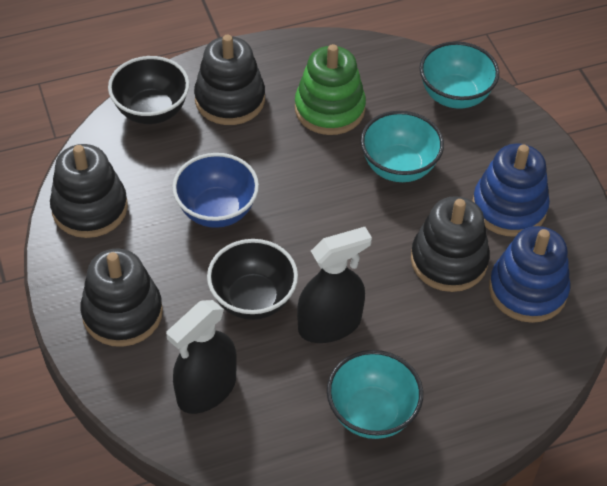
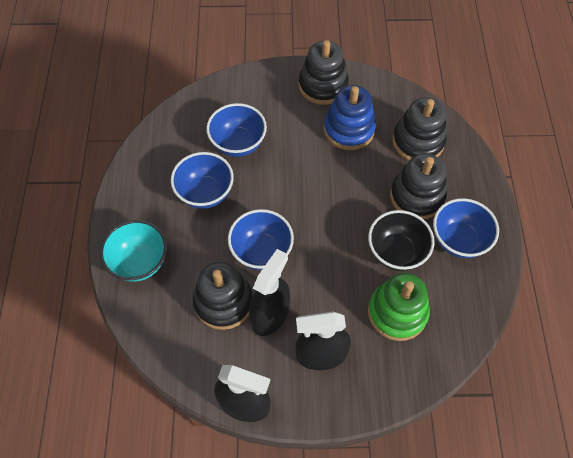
black bowl: 2 -> 1
black spray bottle: 2 -> 3
blue bowl: 1 -> 4
blue stacking toy: 2 -> 1
turquoise bowl: 3 -> 1

